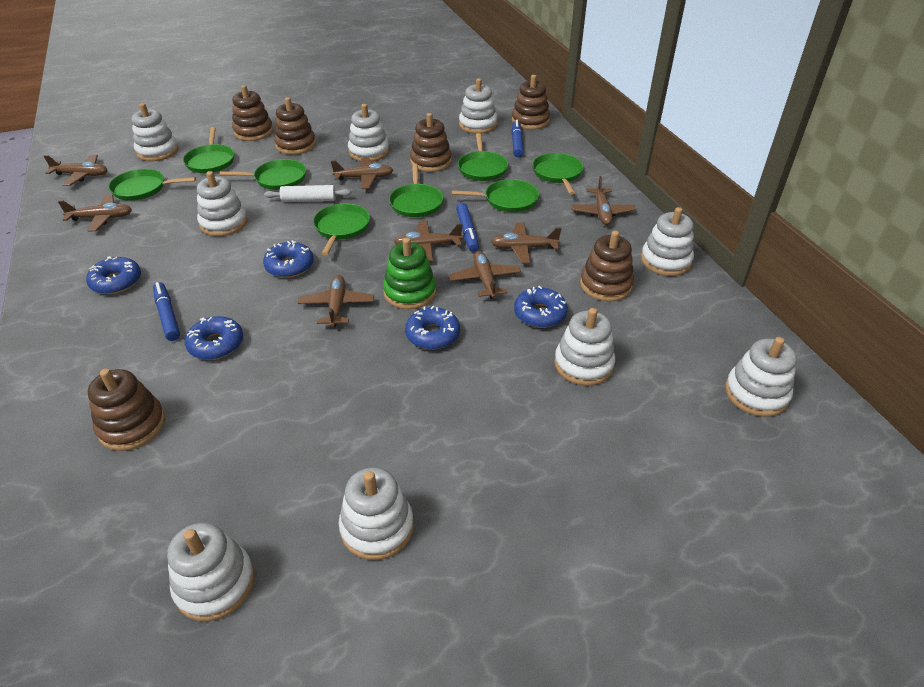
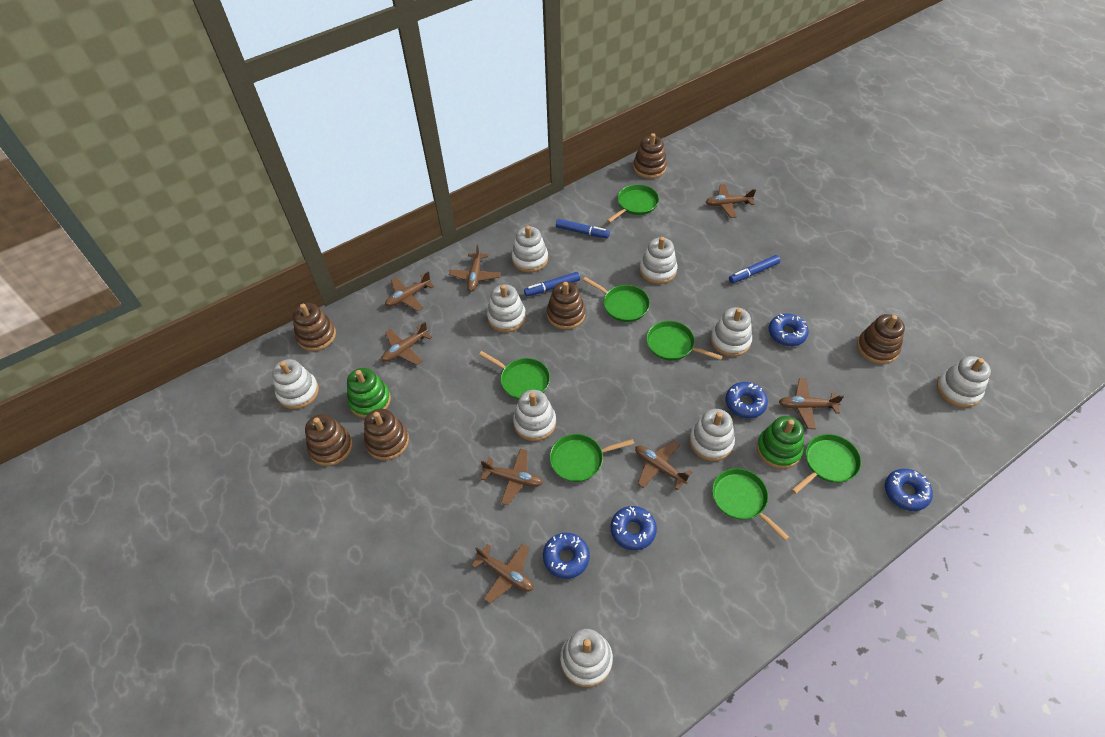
green pan: 8 -> 7
green stacking toy: 1 -> 2
white rolling pin: 1 -> 0

